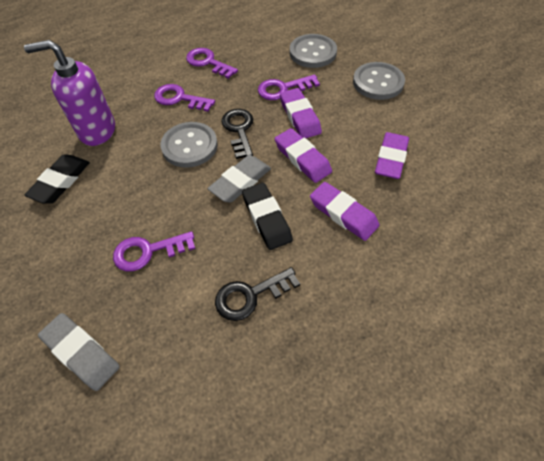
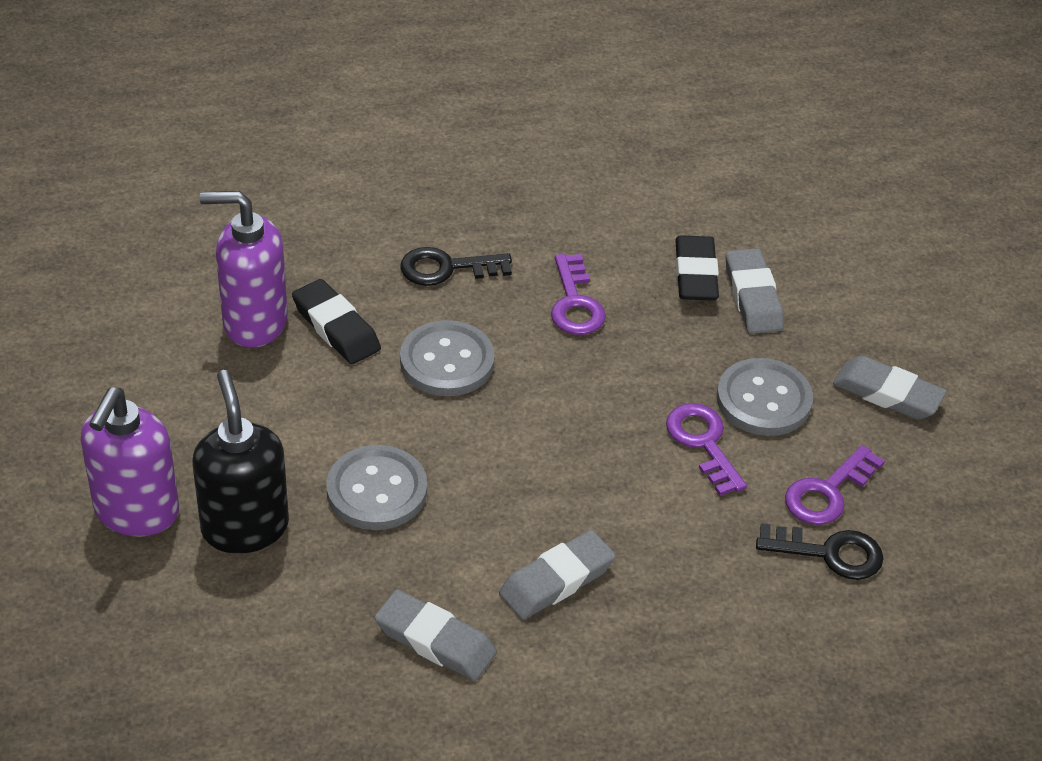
black soap dispenser: 0 -> 1
grey eraser: 2 -> 4
purple eraser: 4 -> 0
purple key: 4 -> 3
purple soap dispenser: 1 -> 2

